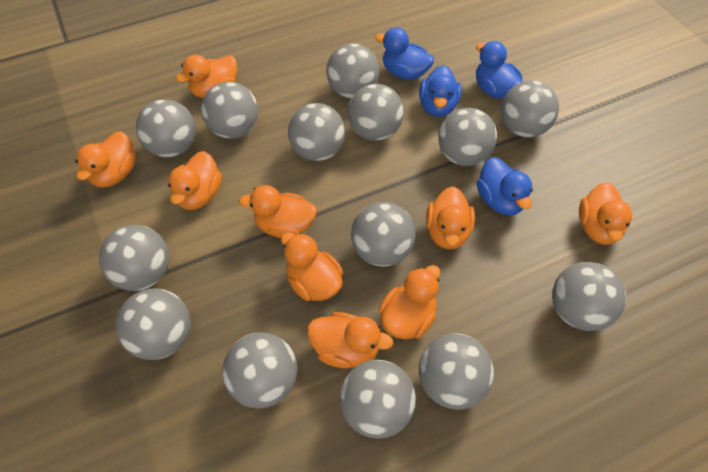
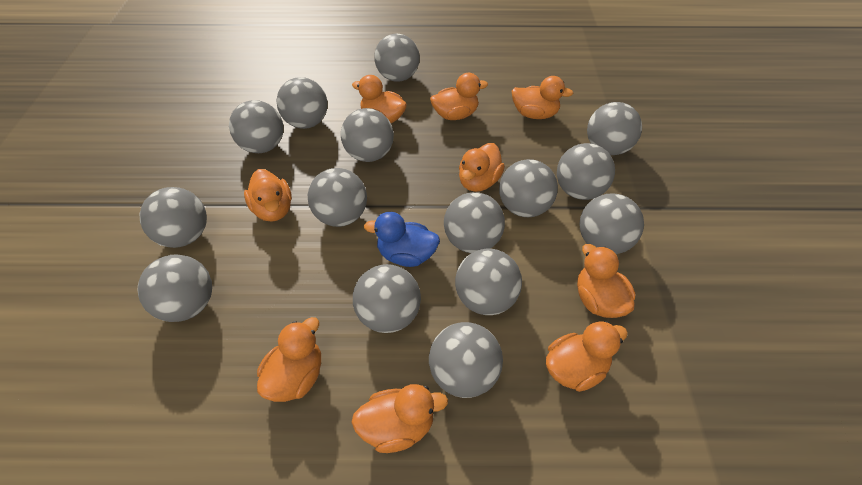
blue duck: 4 -> 1
grey ball: 14 -> 15

